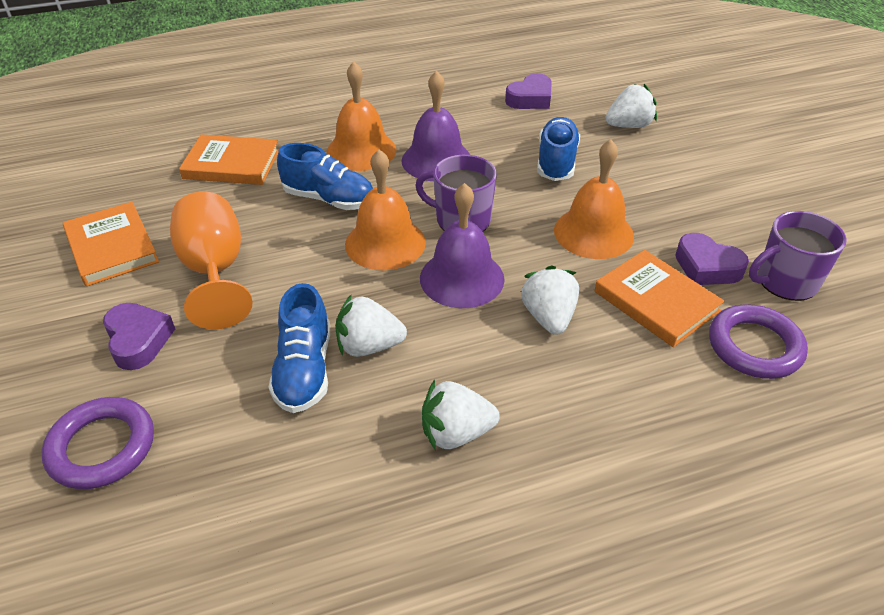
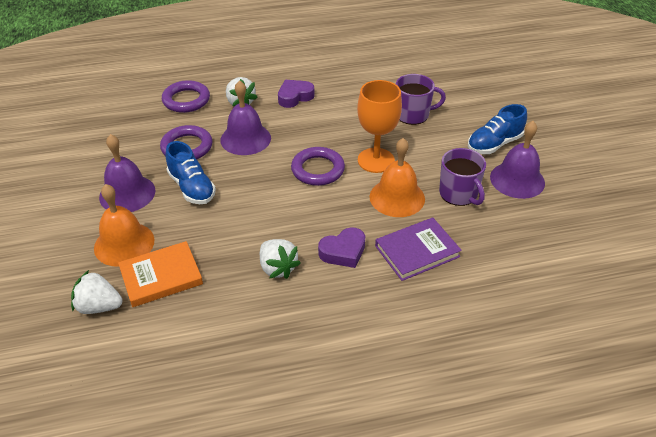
blue shoe: 3 -> 2
orange bell: 3 -> 2
orange book: 3 -> 1
purple bell: 2 -> 3
purple book: 0 -> 1
purple heart: 3 -> 2
purple ring: 2 -> 3
white strawberry: 4 -> 3

